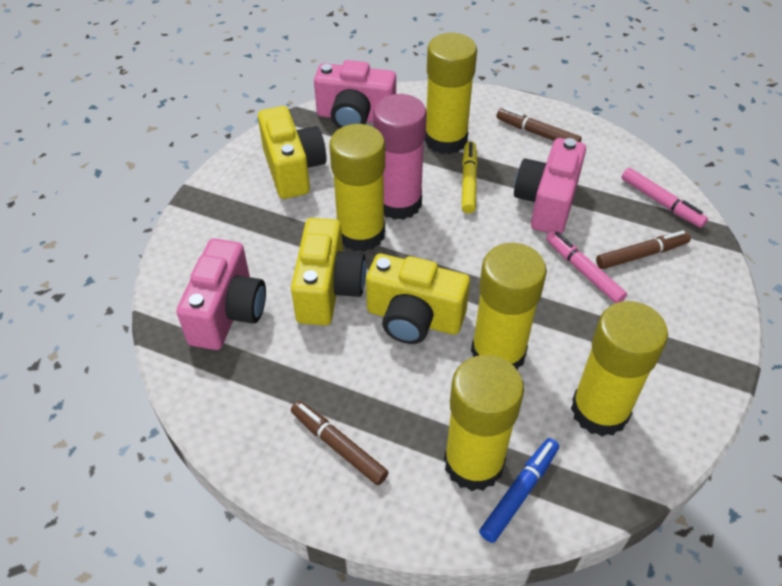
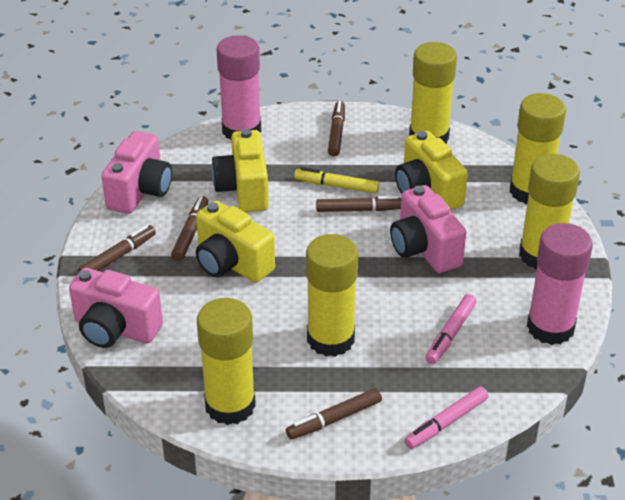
blue marker: 1 -> 0
brown marker: 3 -> 5
pink glue stick: 1 -> 2

